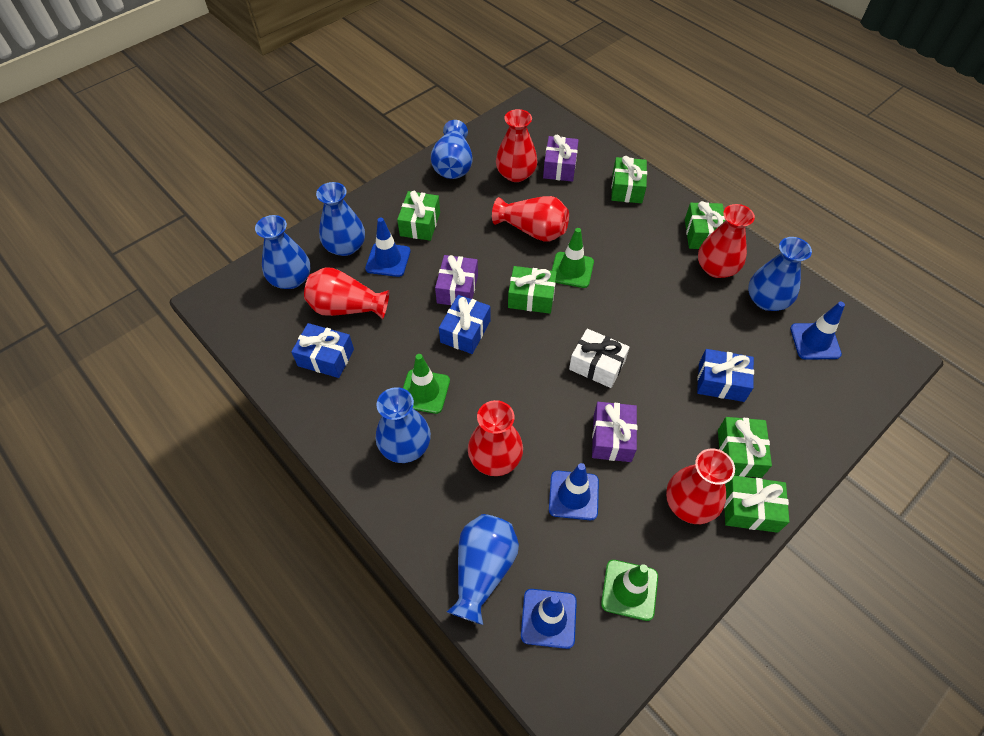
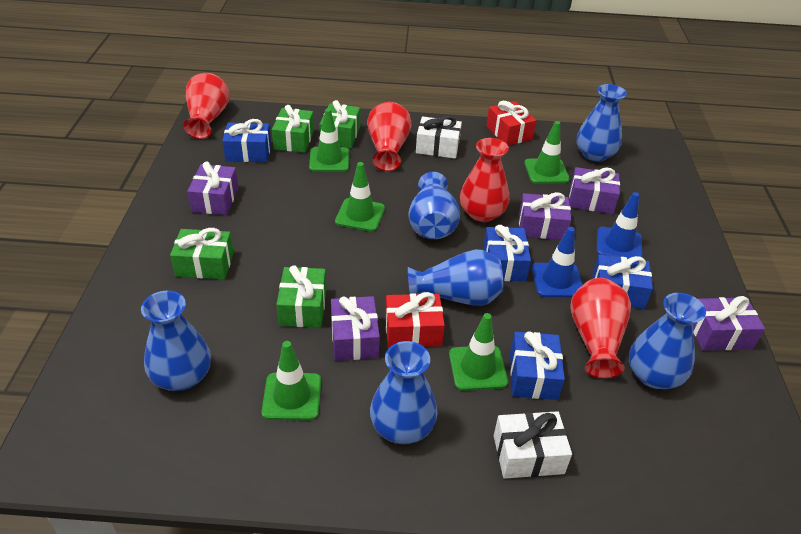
blue gift: 3 -> 4
blue traffic cone: 4 -> 2
green gift: 6 -> 4
green traffic cone: 3 -> 5
purple gift: 3 -> 5
red gift: 0 -> 2
red vase: 6 -> 4
white gift: 1 -> 2

